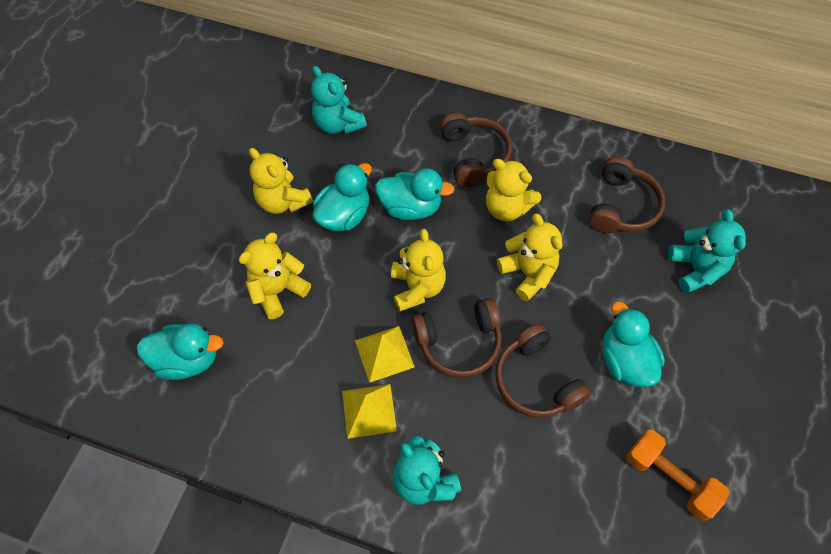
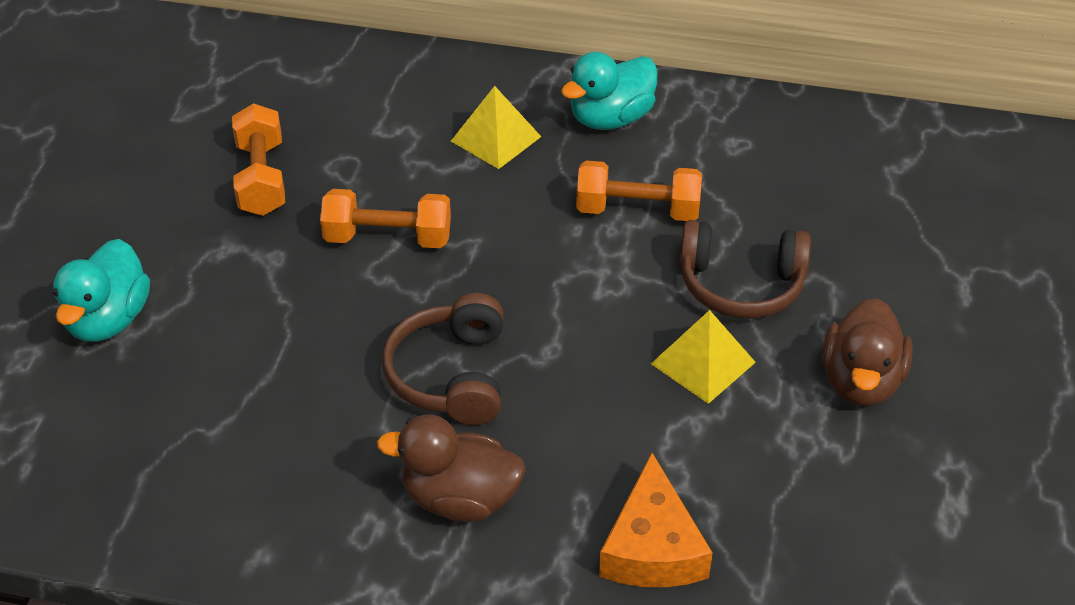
brown duck: 0 -> 2
brown headphones: 4 -> 2
orange cheese: 0 -> 1
orange dumbbell: 1 -> 3
turquoise duck: 4 -> 2
turquoise teddy bear: 3 -> 0
yellow teddy bear: 5 -> 0

